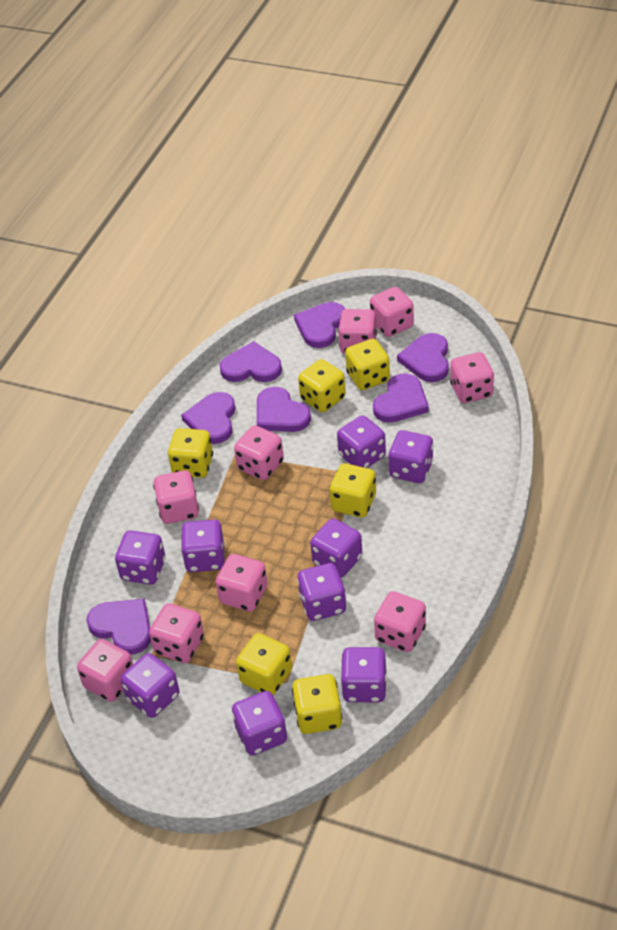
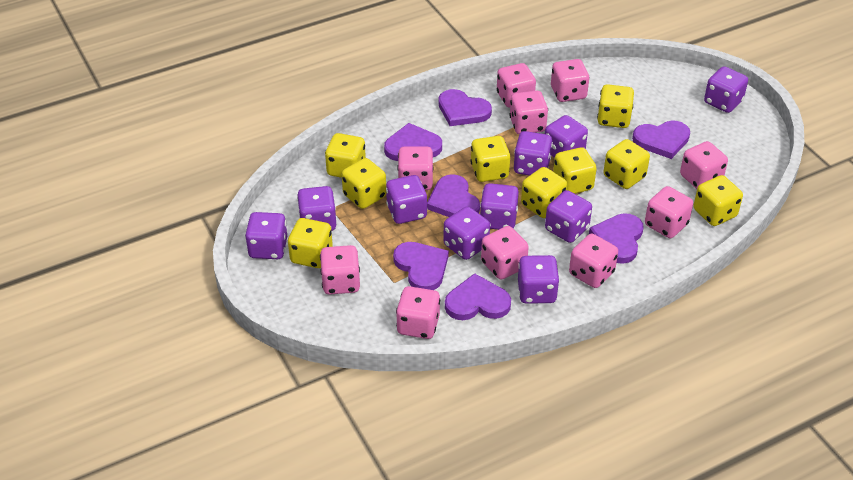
pink dice: 9 -> 10
purple dice: 9 -> 10
yellow dice: 6 -> 9

